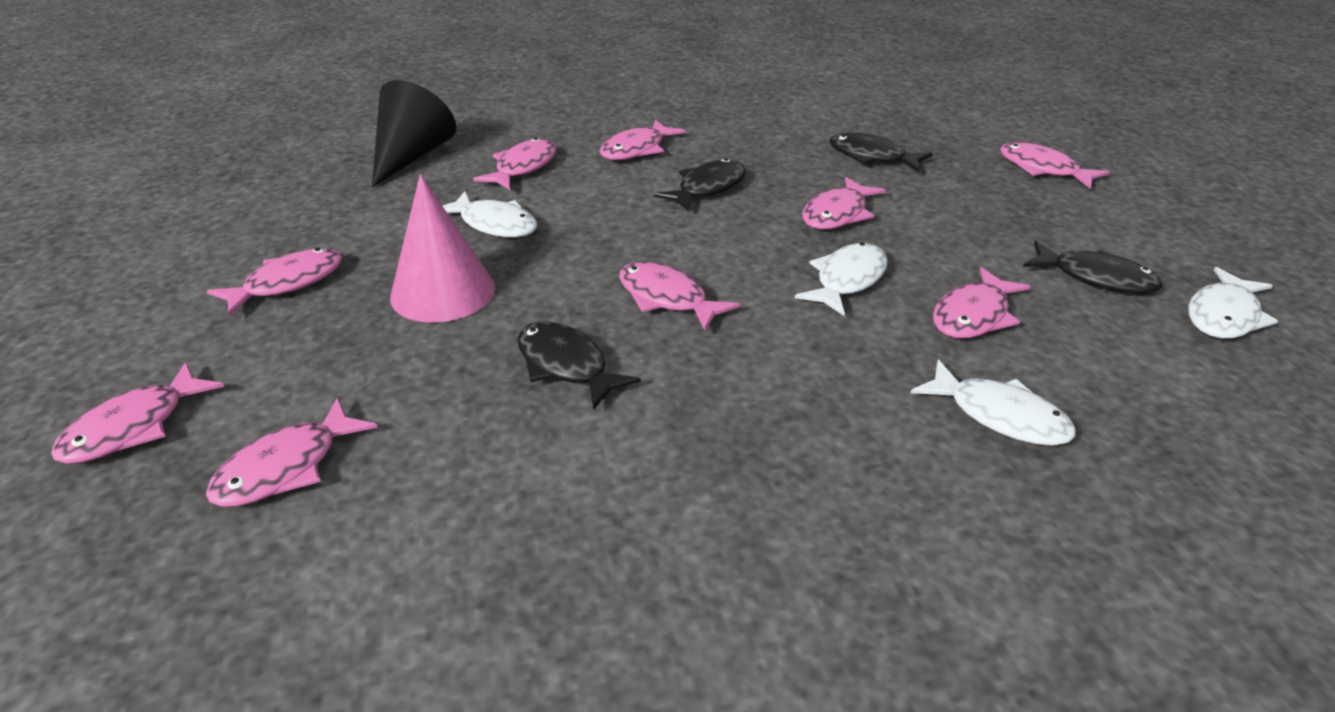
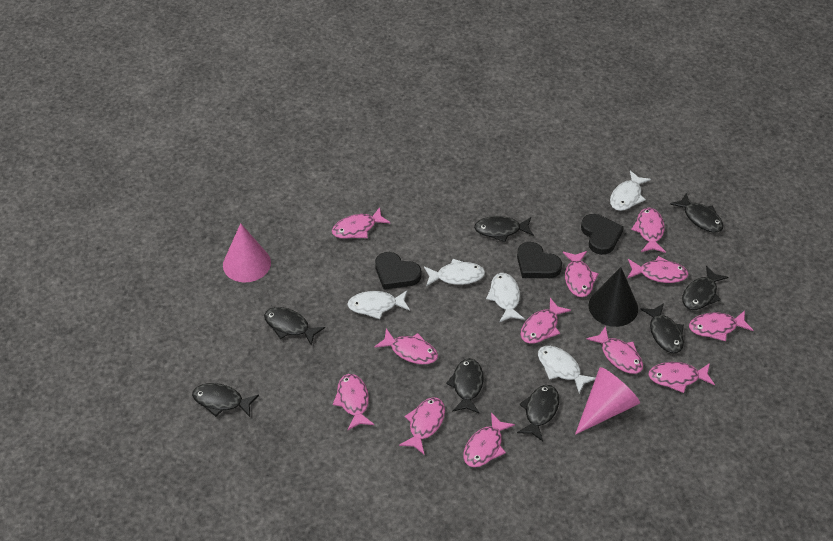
black fish: 4 -> 8
black heart: 0 -> 3
pink cone: 1 -> 2
pink fish: 9 -> 12
white fish: 4 -> 5

